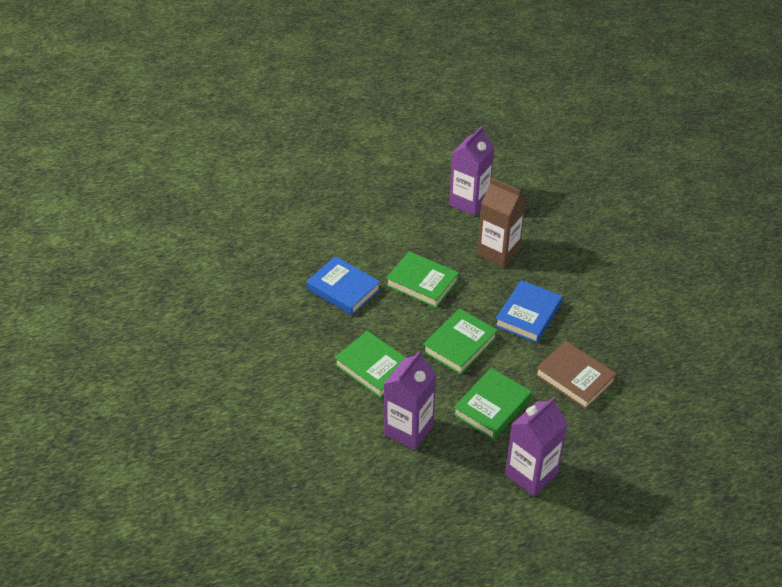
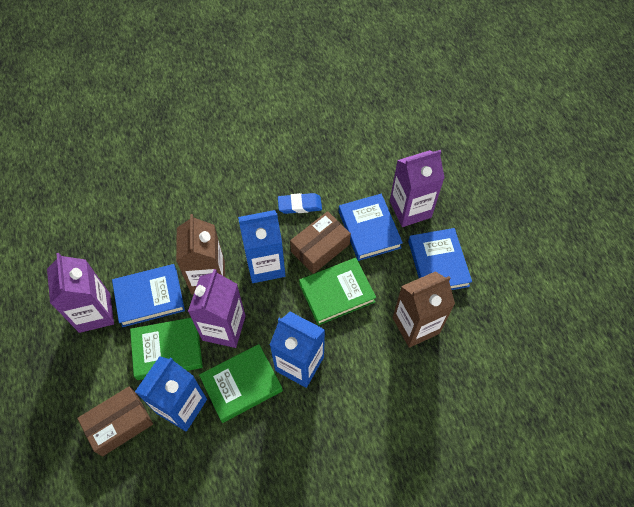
blue book: 2 -> 3
blue carton: 0 -> 3
blue eraser: 0 -> 1
brown book: 1 -> 0
brown box: 0 -> 2
brown carton: 1 -> 2
green book: 4 -> 3

